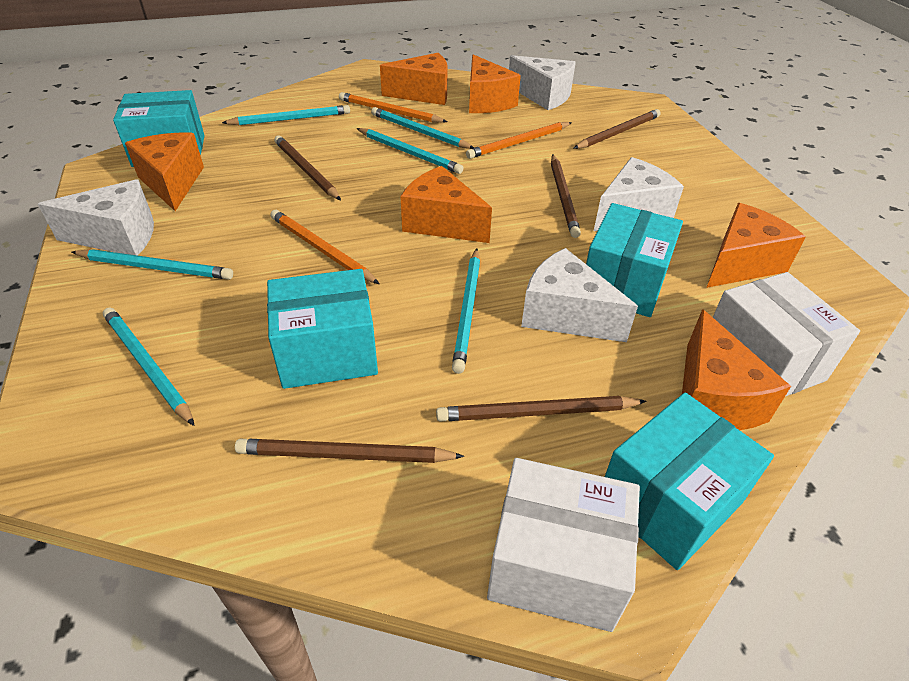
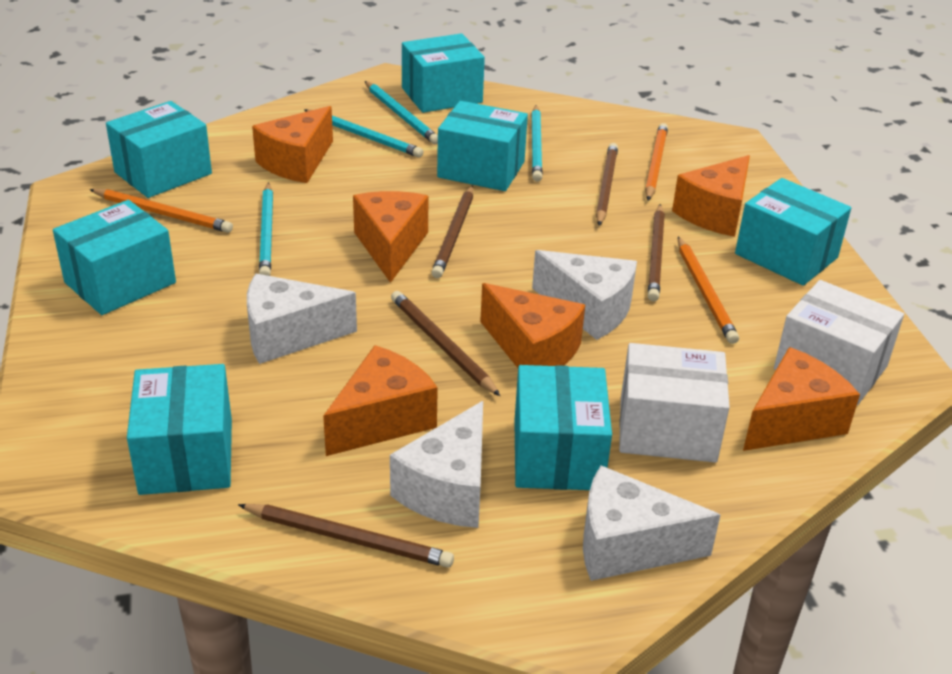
turquoise box: 4 -> 7
turquoise pencil: 6 -> 4

